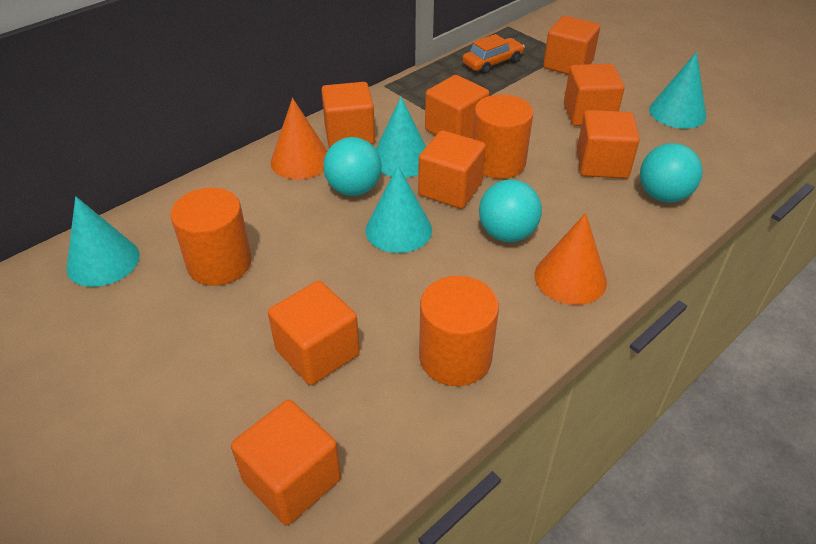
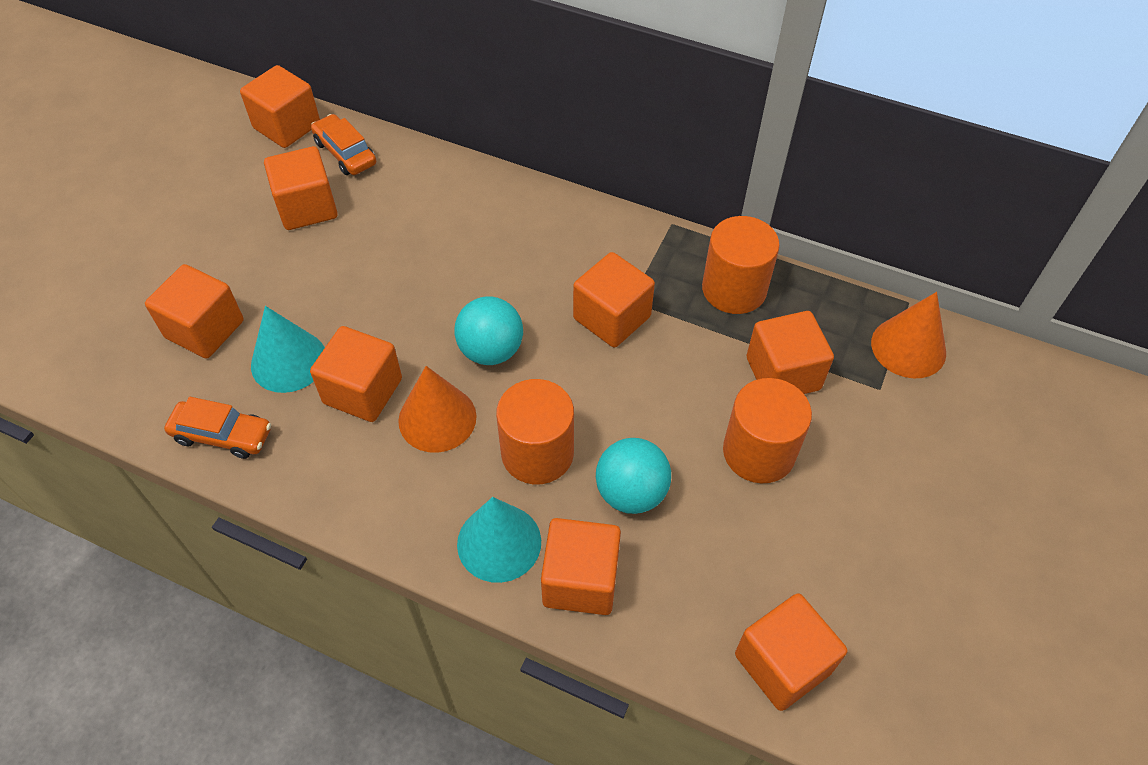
orange car: 1 -> 2
turquoise ball: 3 -> 2
turquoise cone: 4 -> 2

